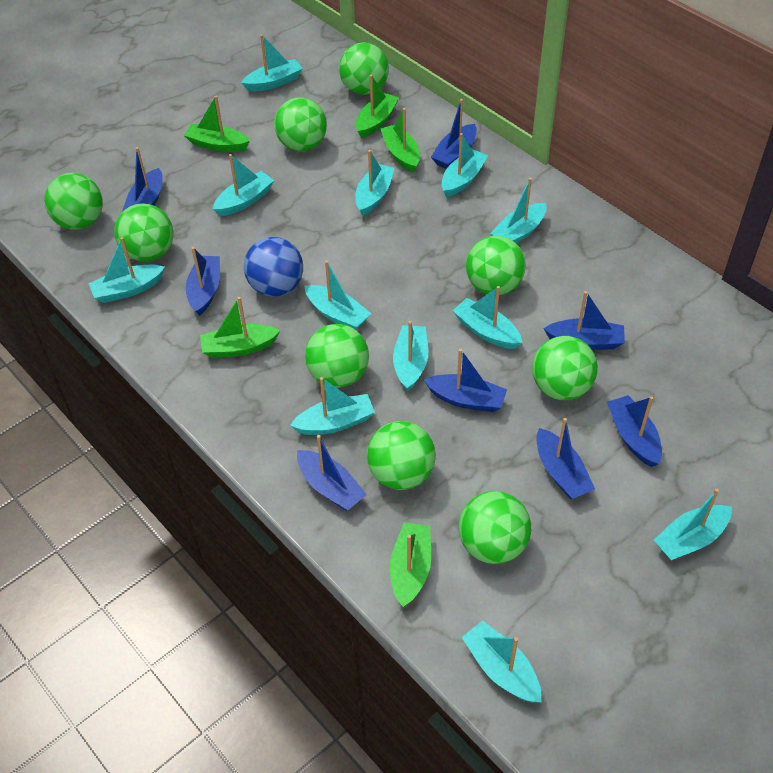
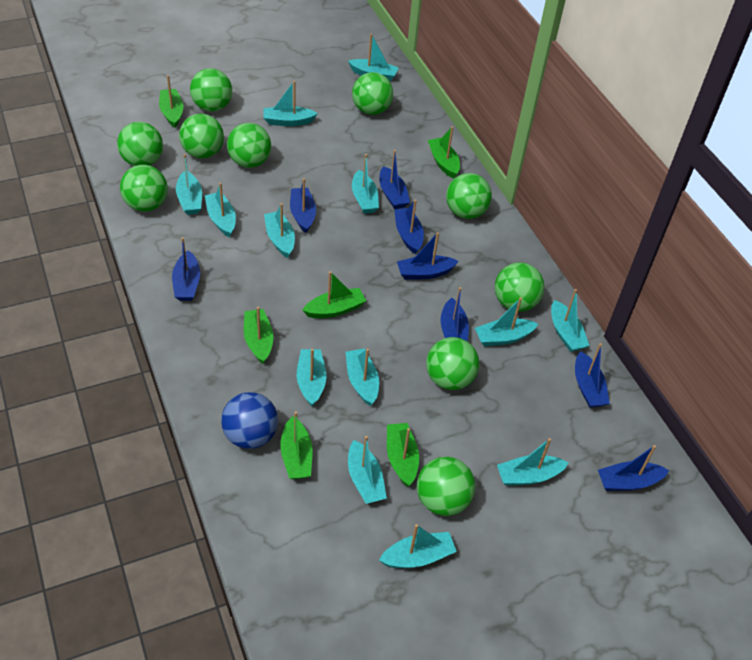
green ball: 9 -> 10
green boat: 5 -> 6
turquoise boat: 12 -> 13

